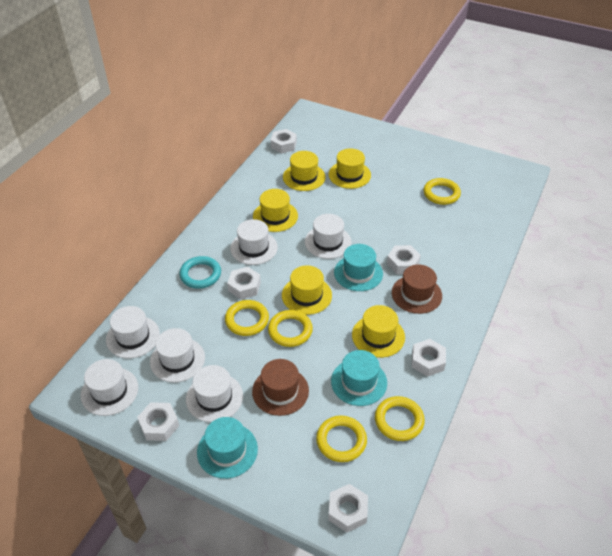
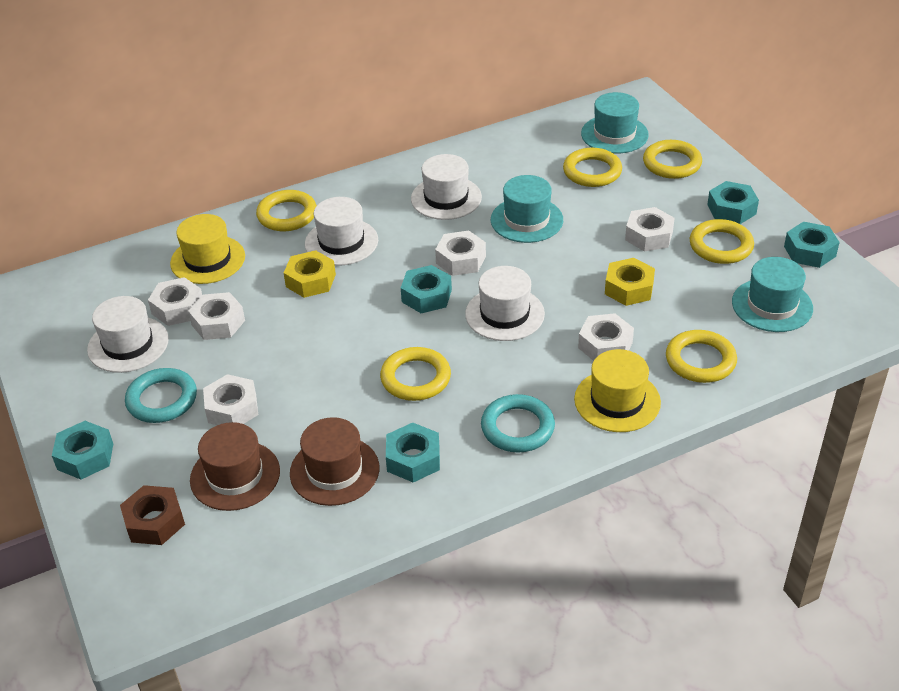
brown nut: 0 -> 1
turquoise nut: 0 -> 5
turquoise ring: 1 -> 2
white hat: 6 -> 4
yellow hat: 5 -> 2
yellow nut: 0 -> 2
yellow ring: 5 -> 6

